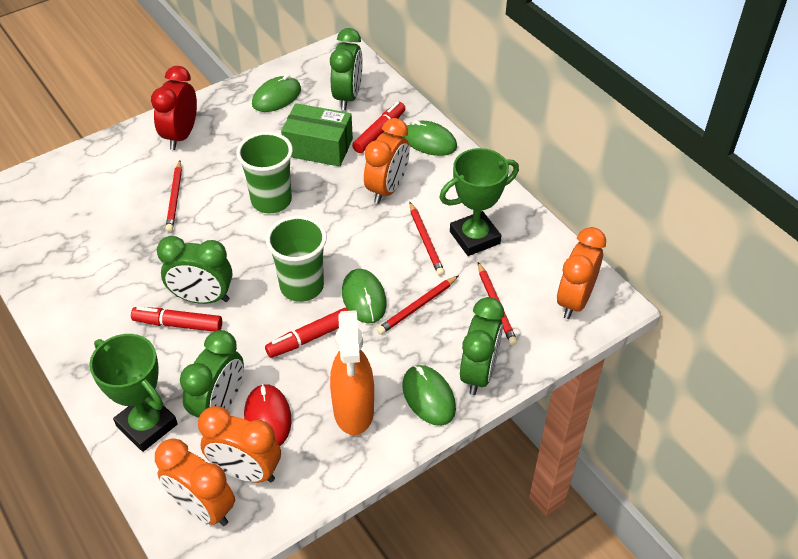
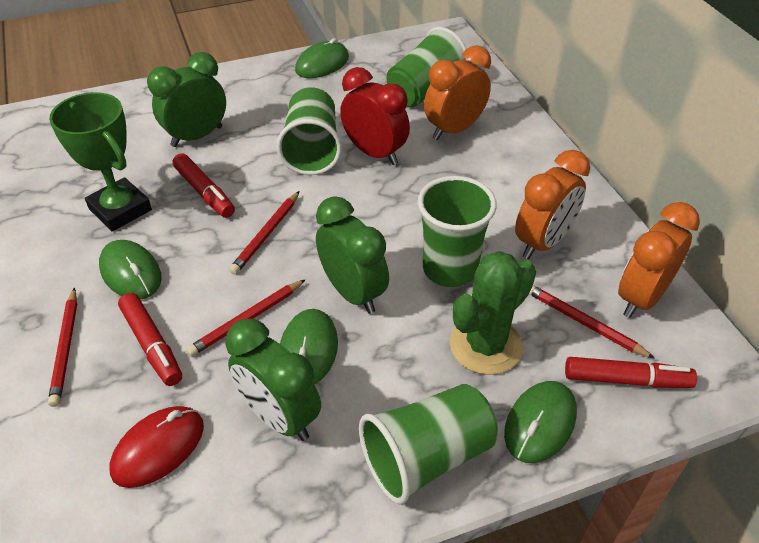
green box: 1 -> 0
green cactus: 0 -> 1
green clock: 4 -> 3
green cup: 2 -> 4
green trophy: 2 -> 1
orange clock: 4 -> 3
orange spray bottle: 1 -> 0

